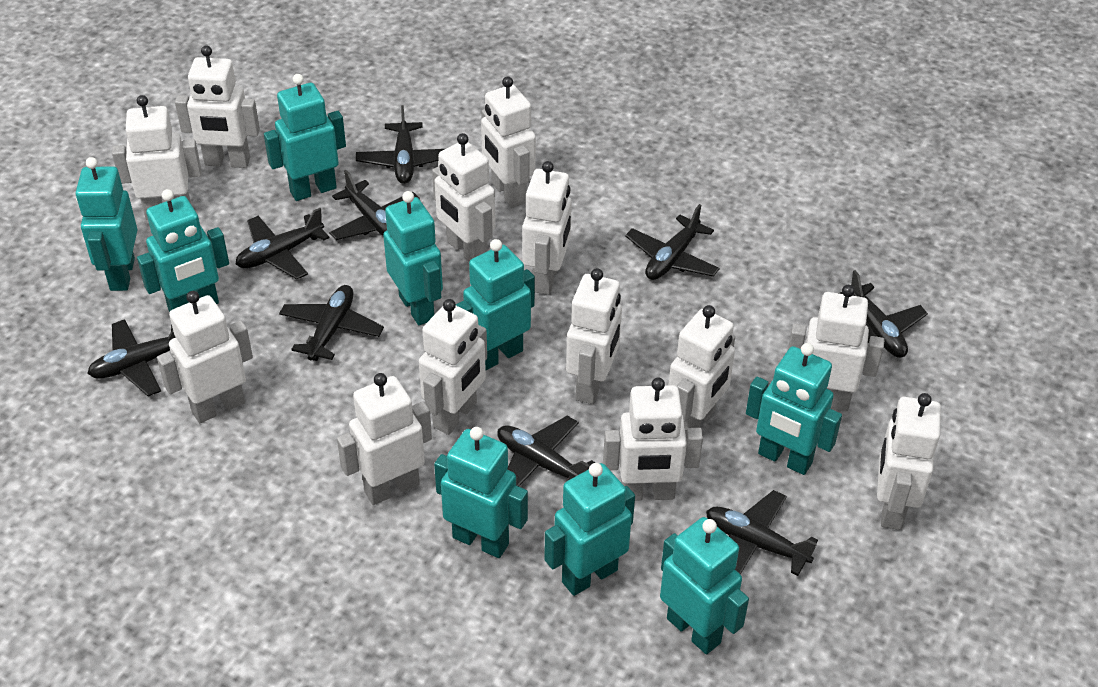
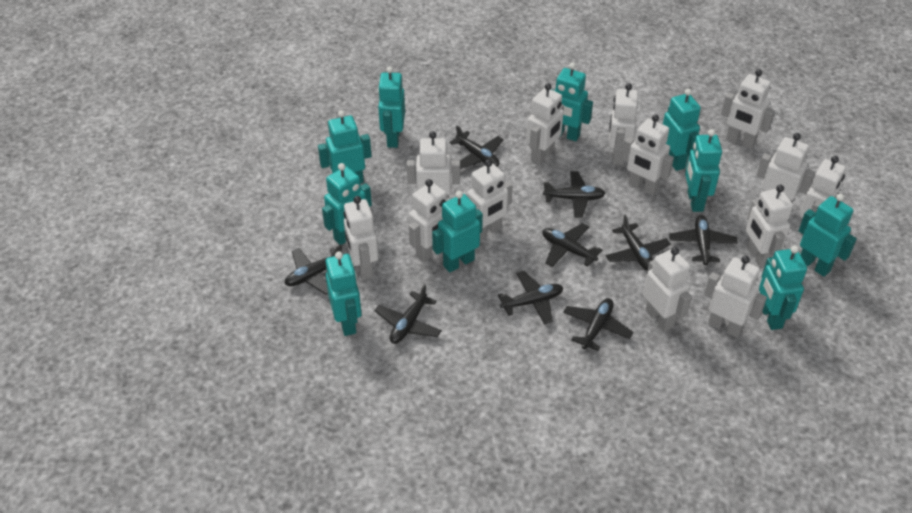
turquoise robot: 9 -> 10

